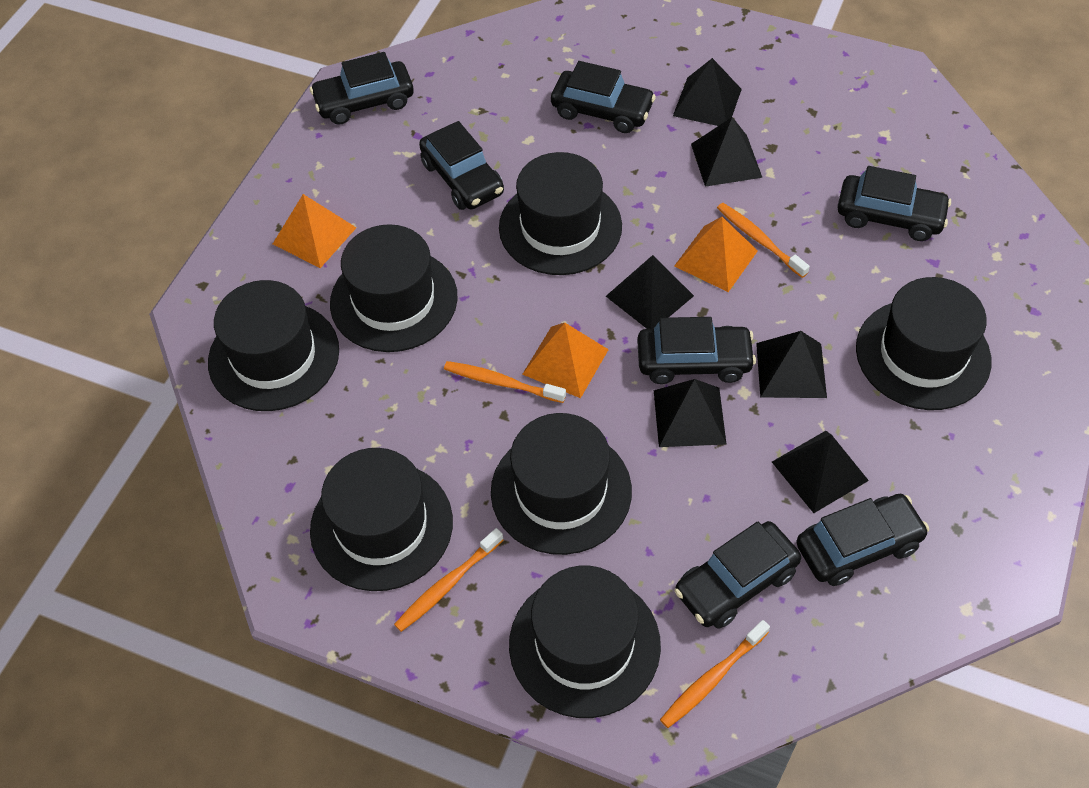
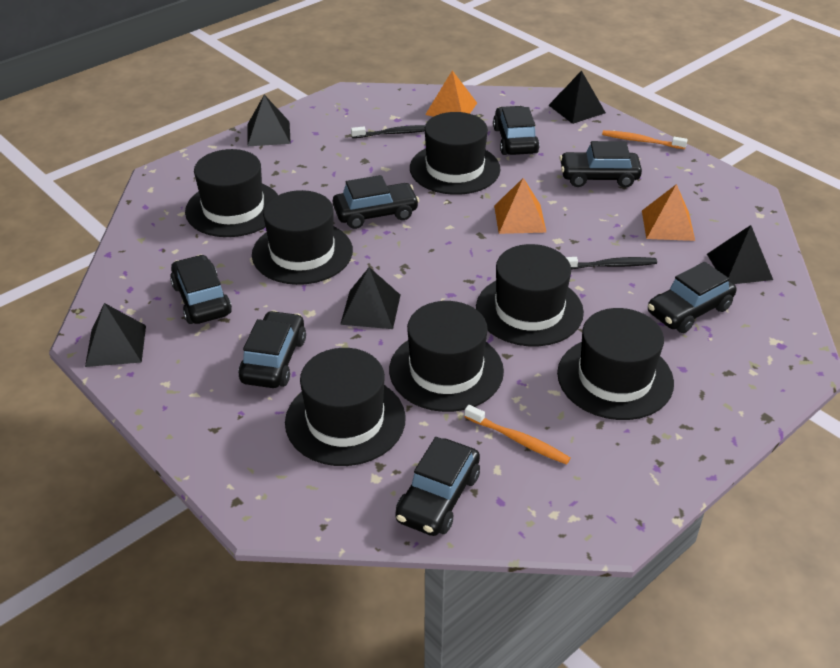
black pyramid: 6 -> 5
black toothbrush: 0 -> 2
orange toothbrush: 4 -> 2

